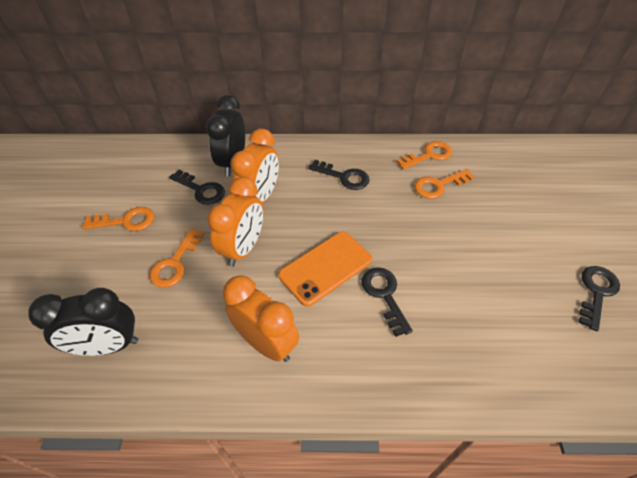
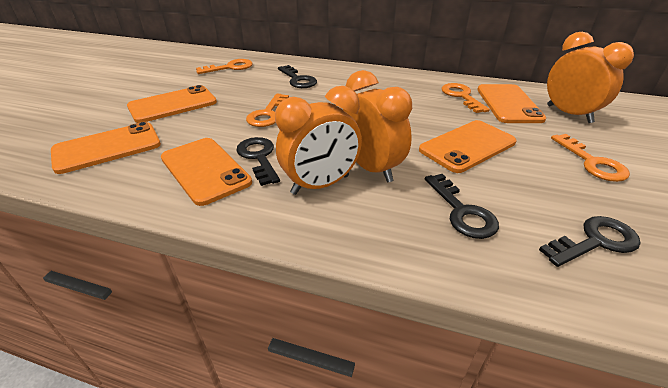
black clock: 2 -> 0
orange phone: 1 -> 5

